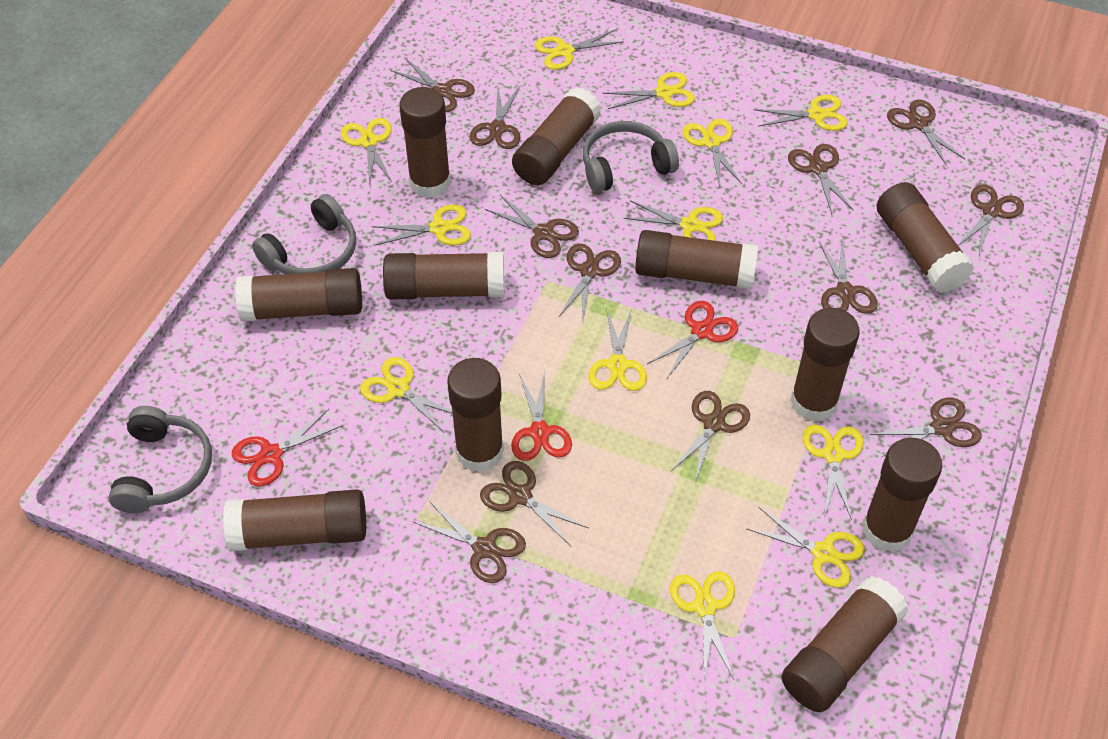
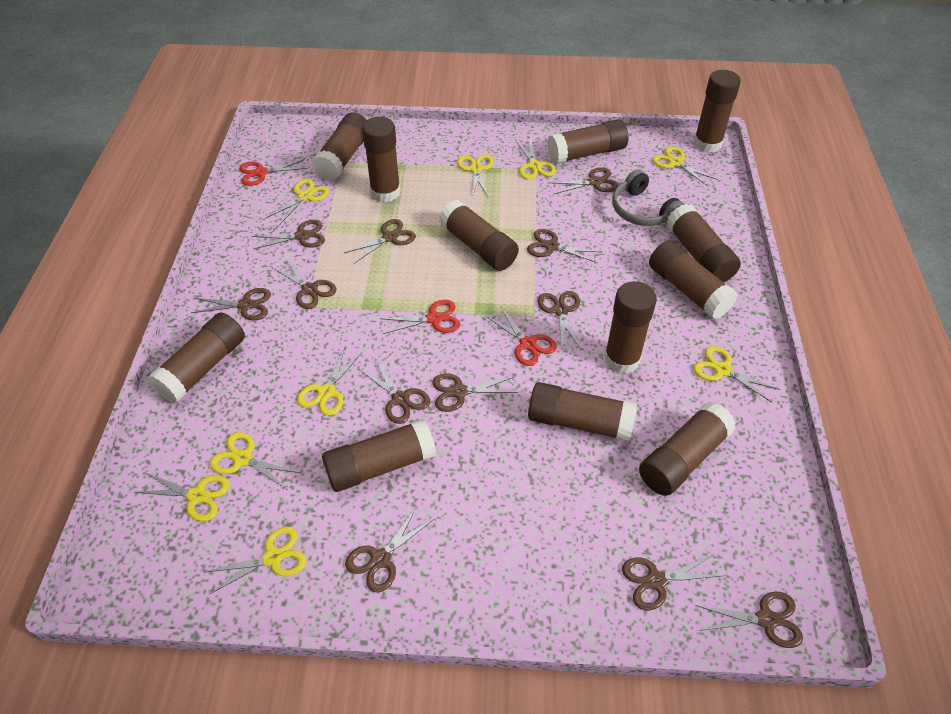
brown glue stick: 11 -> 12
grey headphones: 3 -> 1
yellow scissors: 12 -> 9

